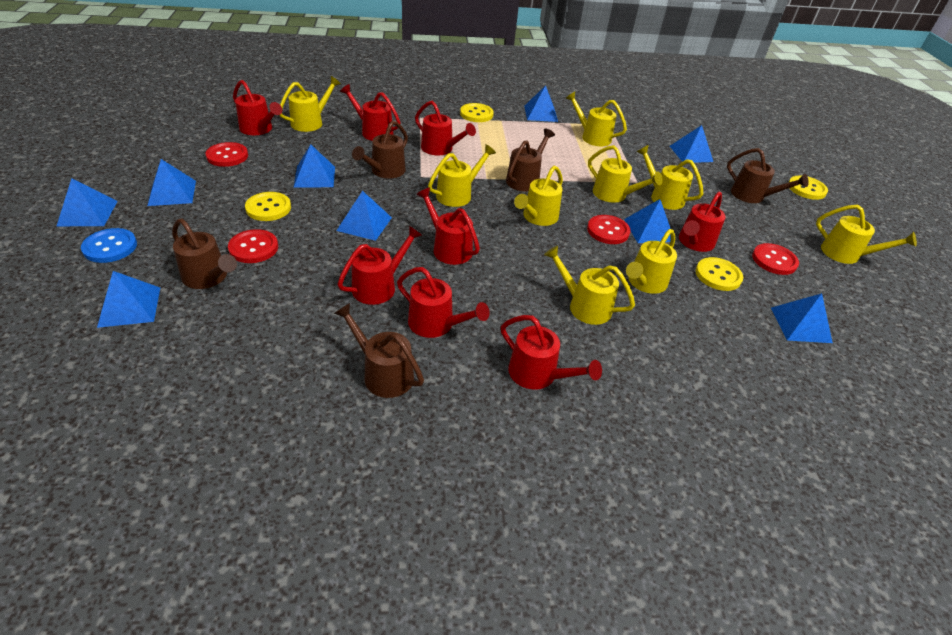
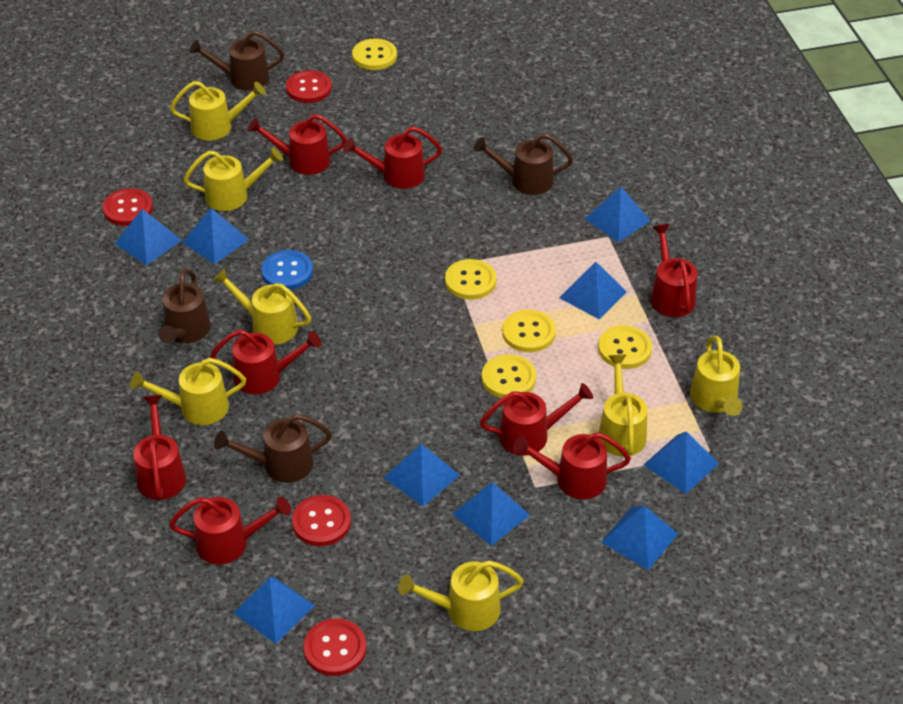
brown watering can: 5 -> 4
yellow button: 4 -> 5
yellow watering can: 9 -> 7

